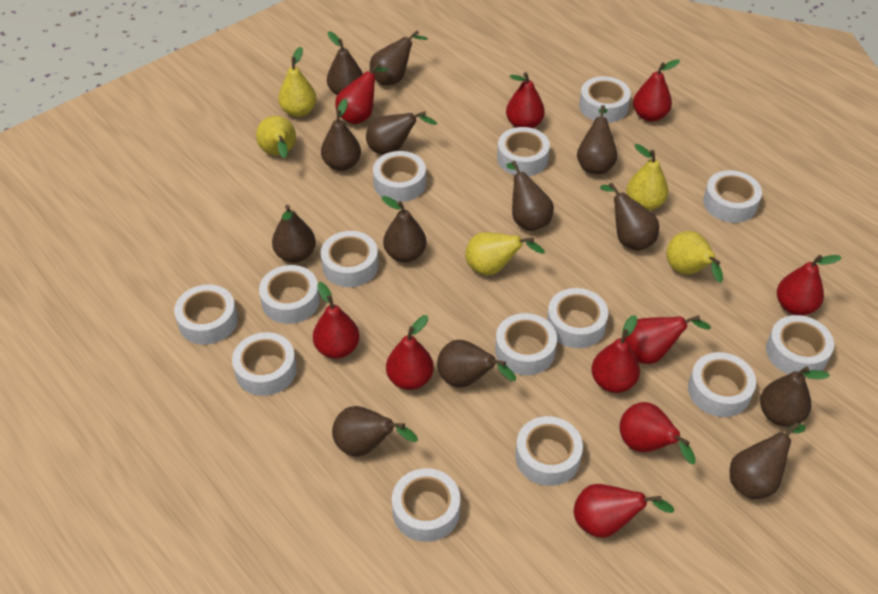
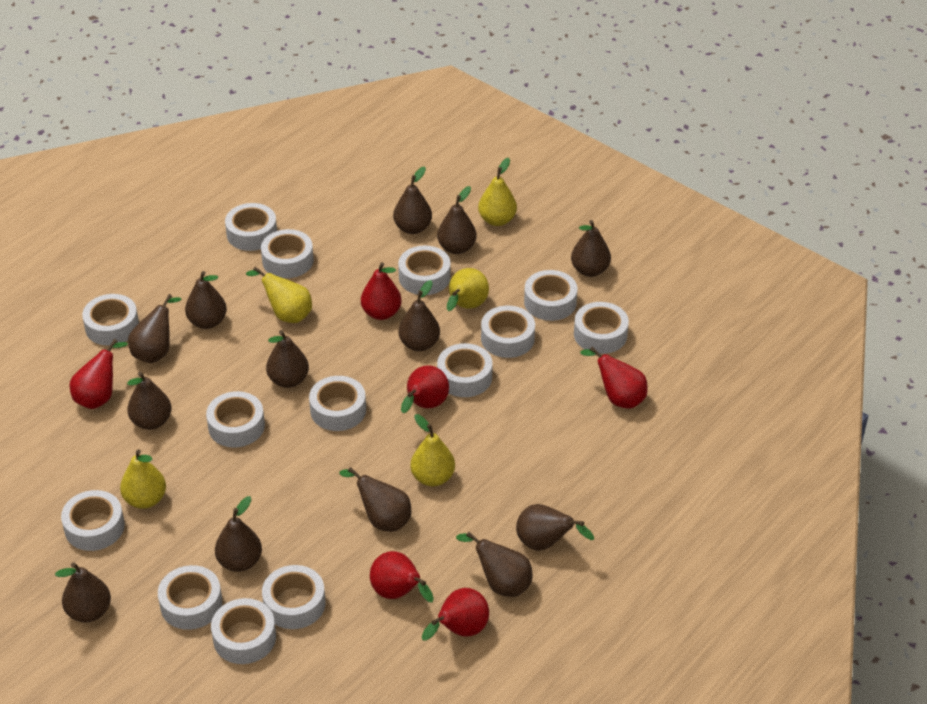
red pear: 10 -> 6

